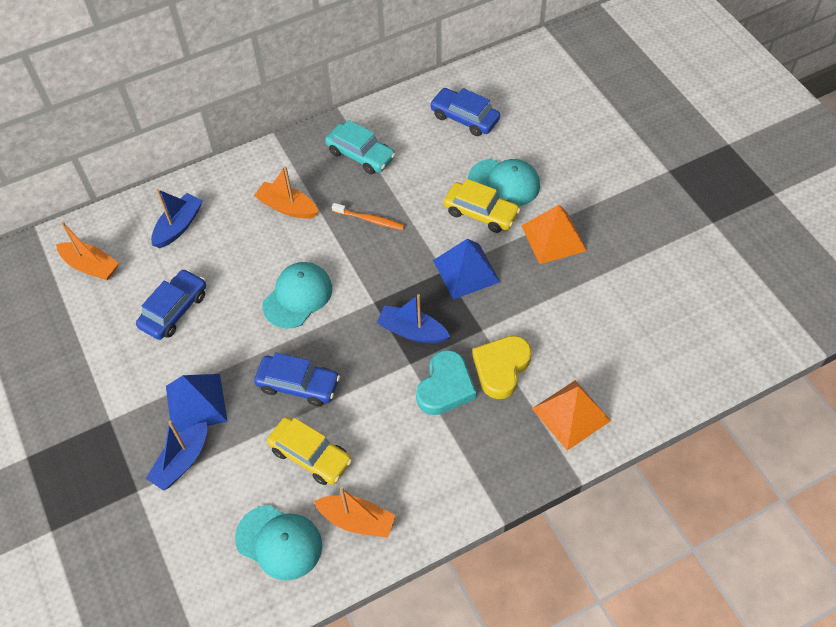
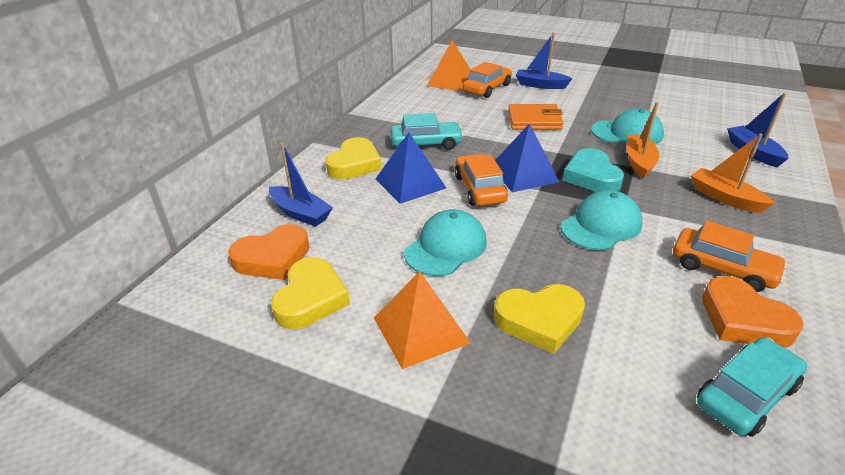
blue car: 3 -> 0
orange boat: 3 -> 2
orange car: 0 -> 3
orange heart: 0 -> 2
orange toothbrush: 1 -> 0
orange wallet: 0 -> 1
turquoise car: 1 -> 2
yellow car: 2 -> 0
yellow heart: 1 -> 3

